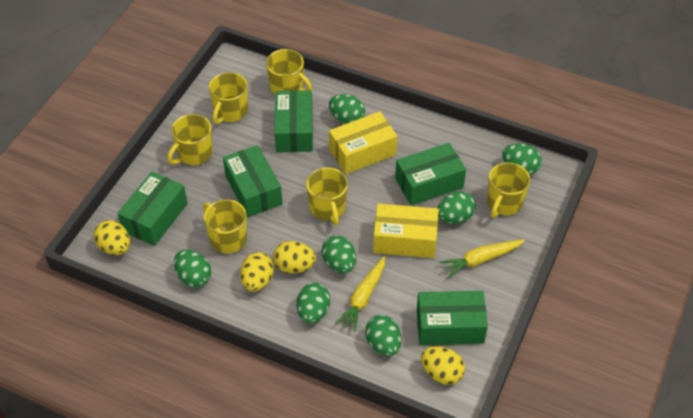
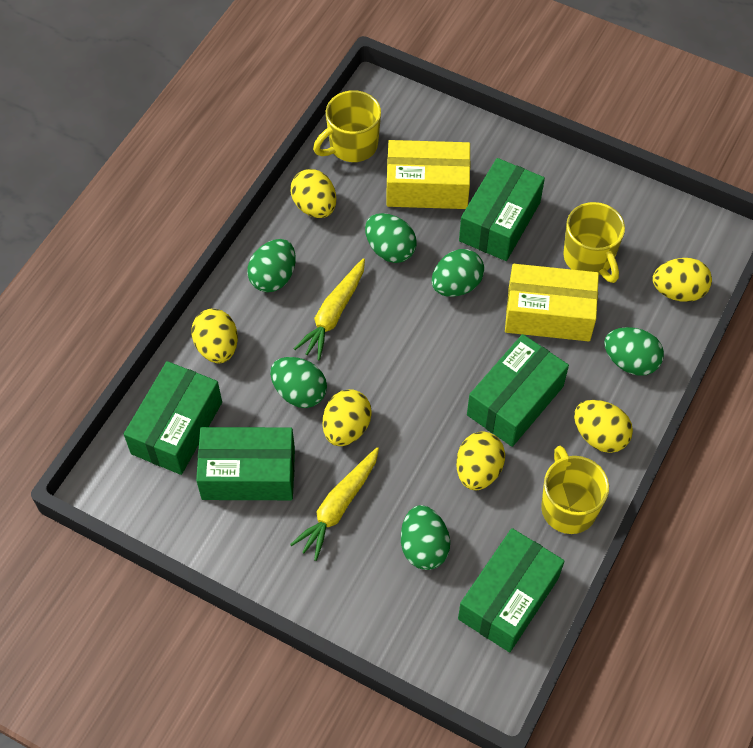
green egg: 7 -> 6
yellow egg: 4 -> 6
yellow mug: 6 -> 3

